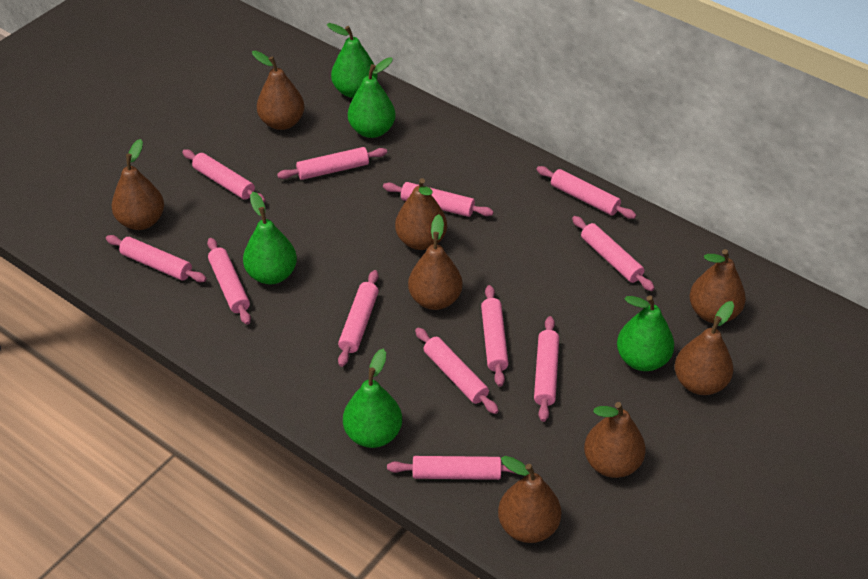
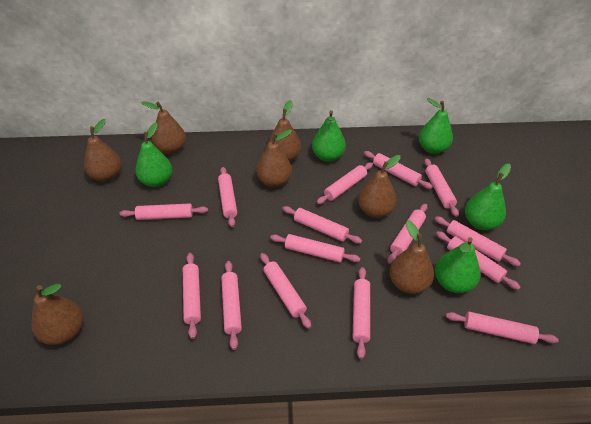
brown pear: 8 -> 7
pink rolling pin: 12 -> 15

